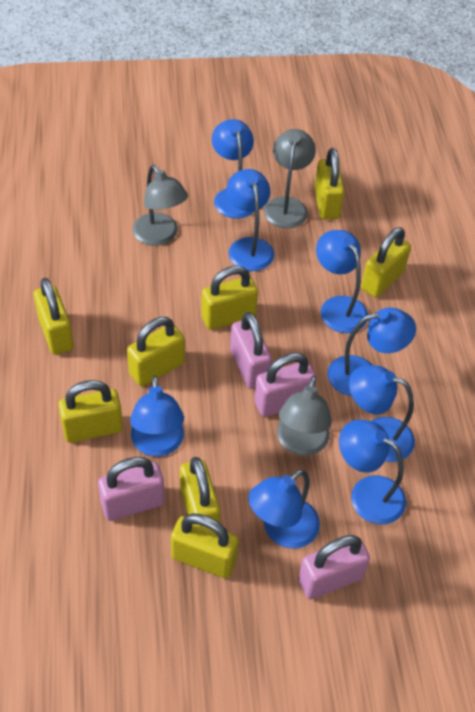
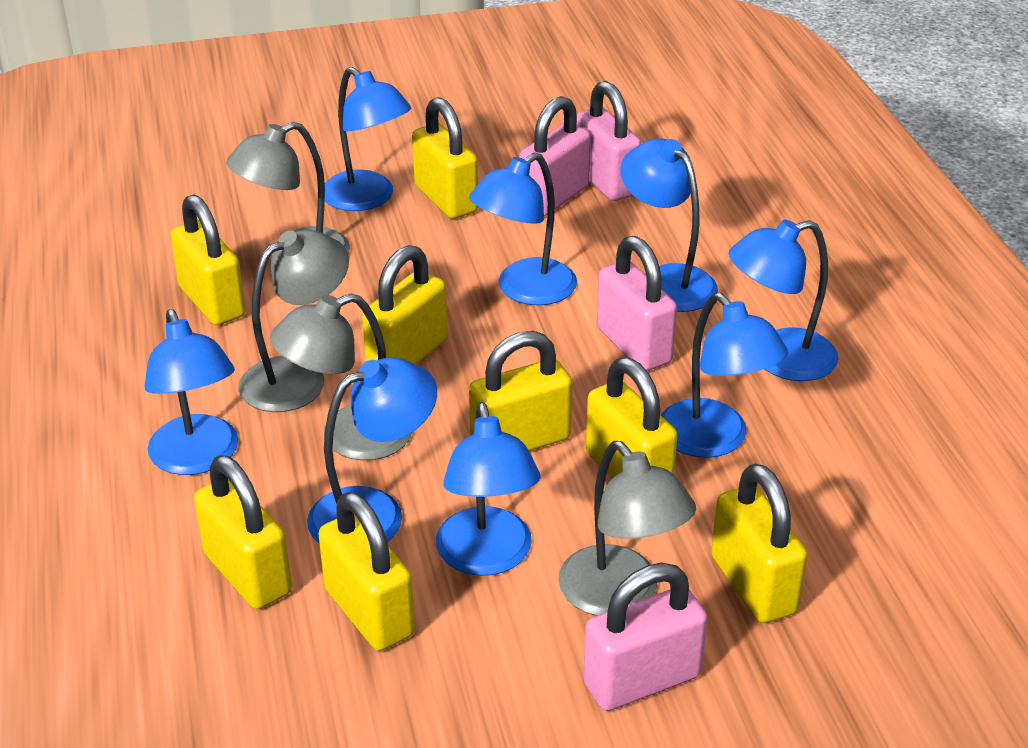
grey lamp: 3 -> 4

